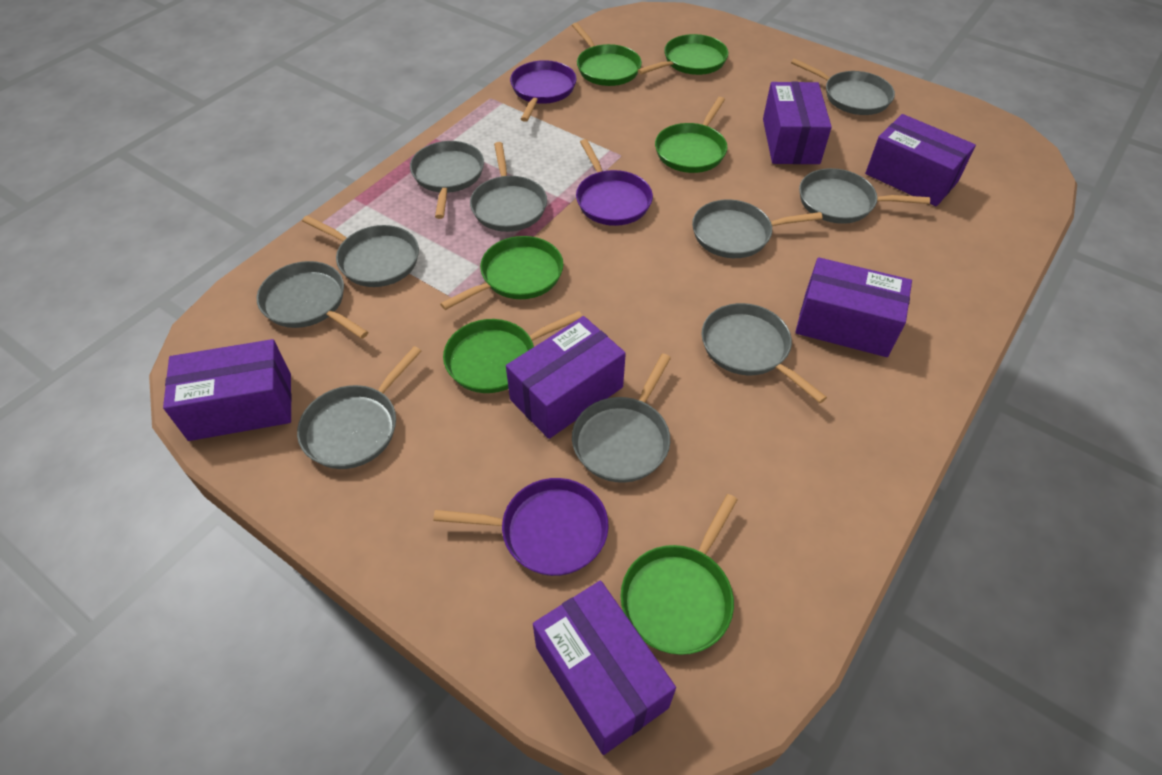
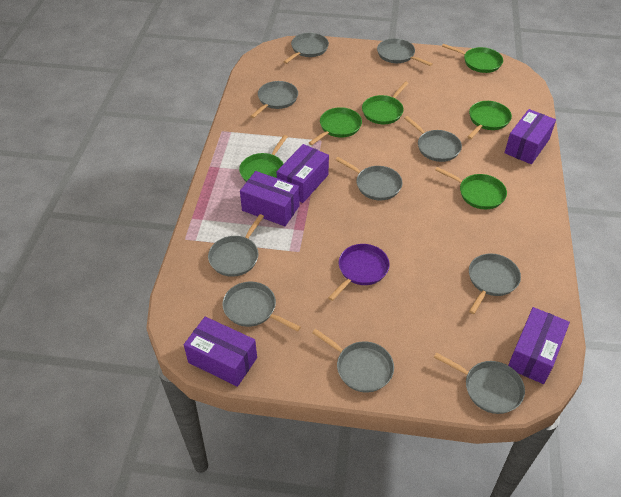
purple box: 6 -> 5
purple pan: 3 -> 1

